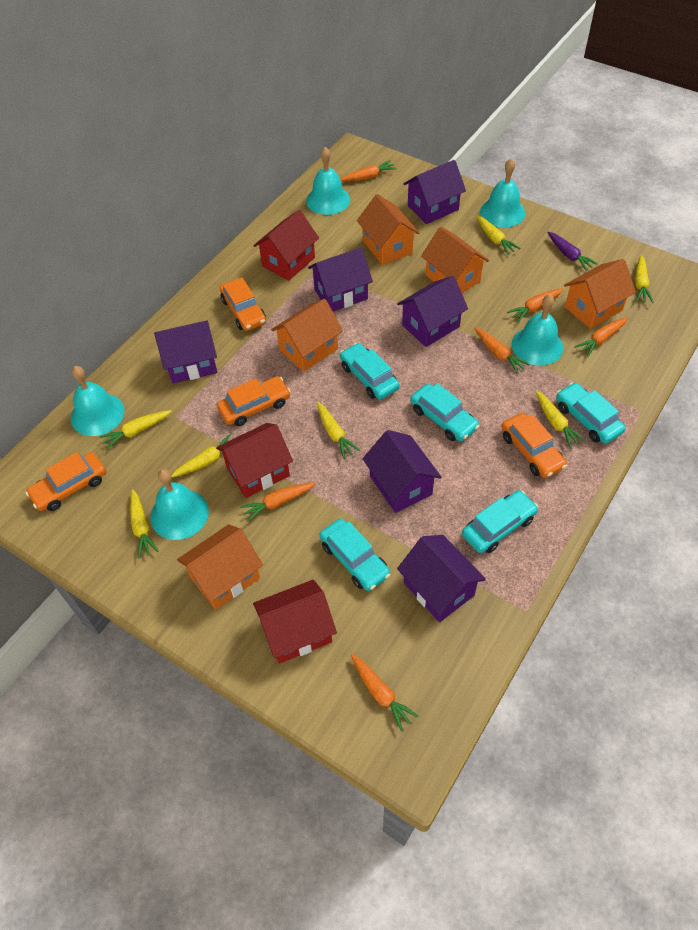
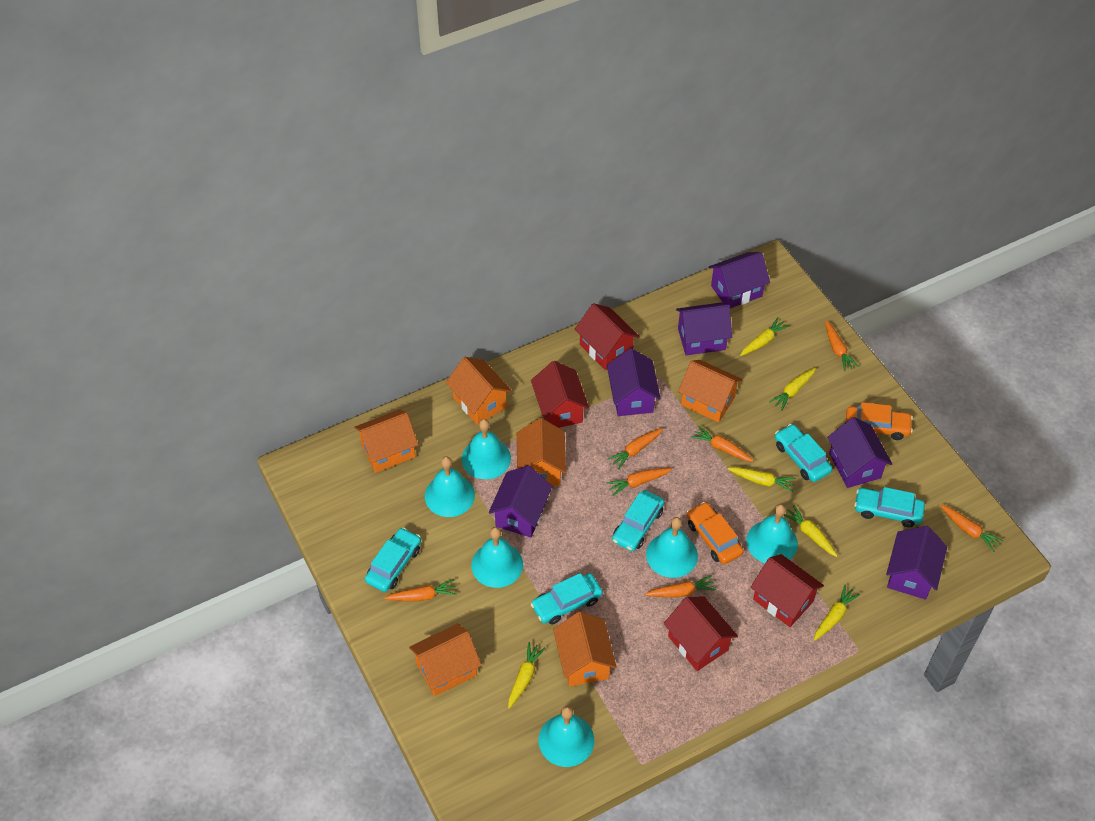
orange car: 4 -> 2
orange carrot: 6 -> 7
orange house: 5 -> 6
purple carrot: 1 -> 0
red house: 3 -> 4
turquoise bell: 5 -> 6
yellow carrot: 7 -> 6

